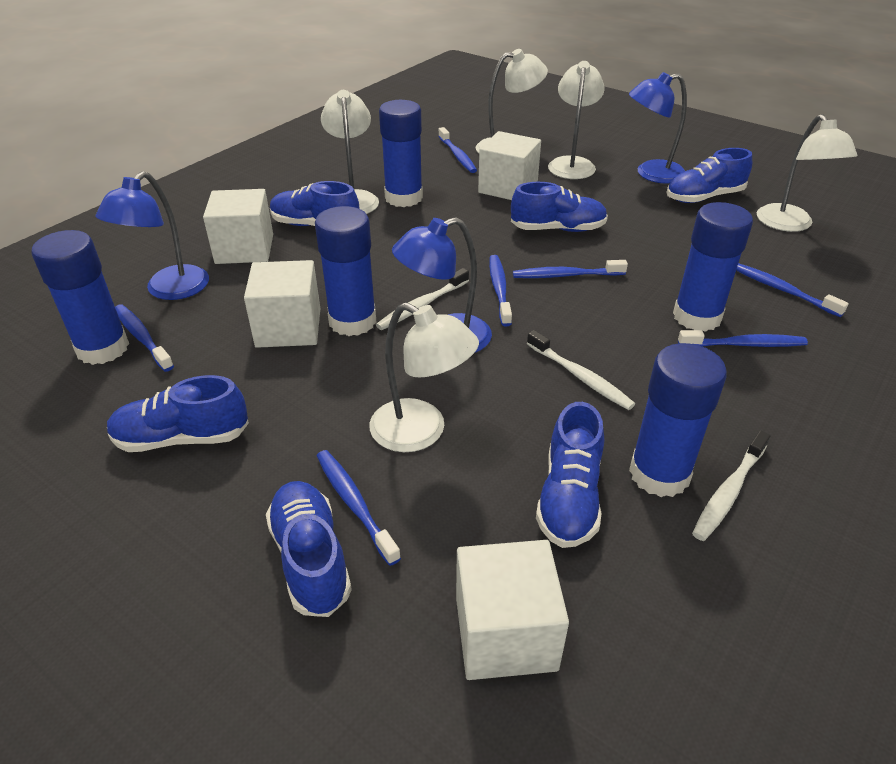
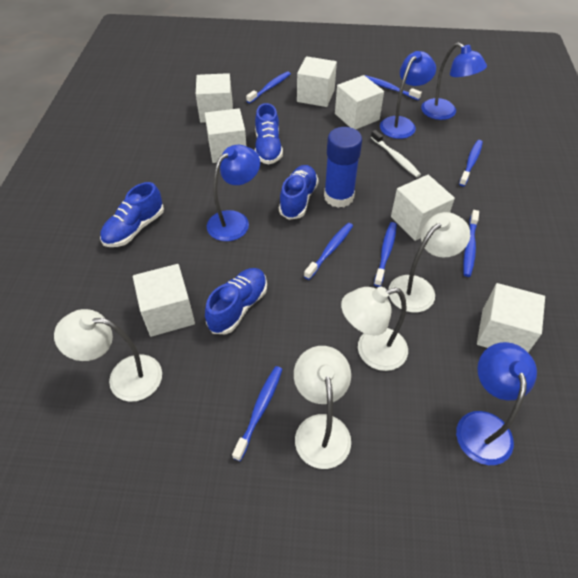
blue glue stick: 5 -> 1
blue lamp: 3 -> 4
blue shoe: 6 -> 4
white cube: 4 -> 7
white lamp: 5 -> 4
white toothbrush: 3 -> 1

